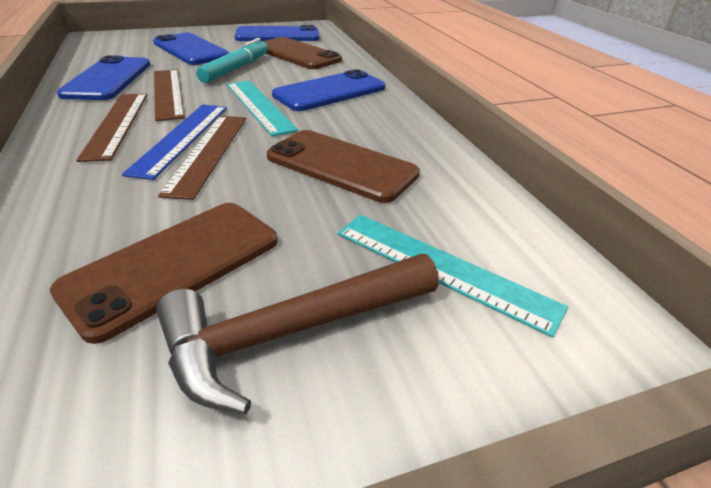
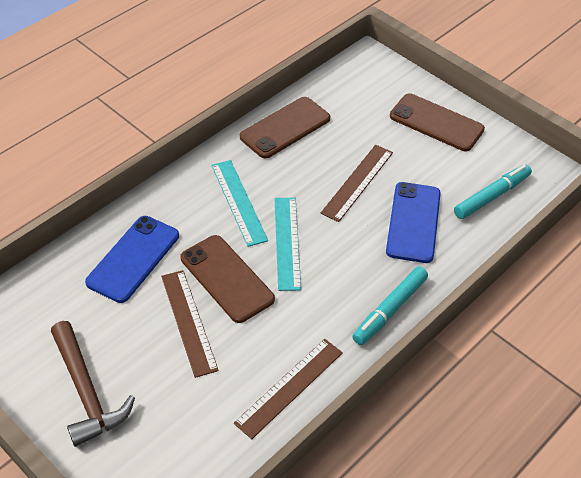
blue phone: 4 -> 2
blue ruler: 1 -> 0
turquoise marker: 1 -> 2

